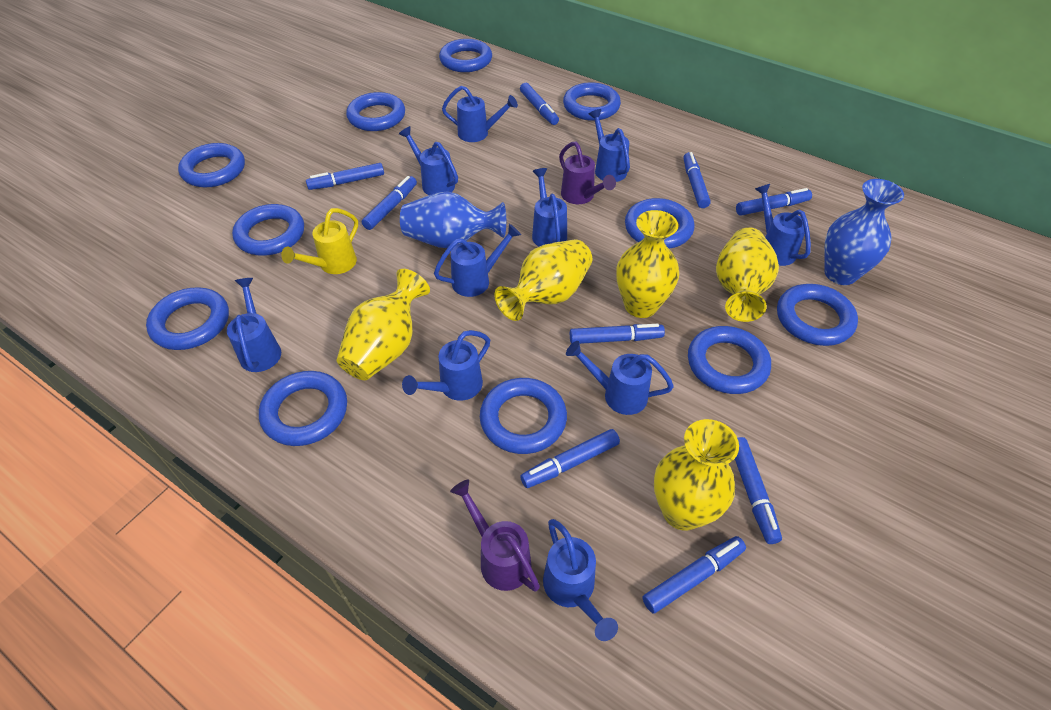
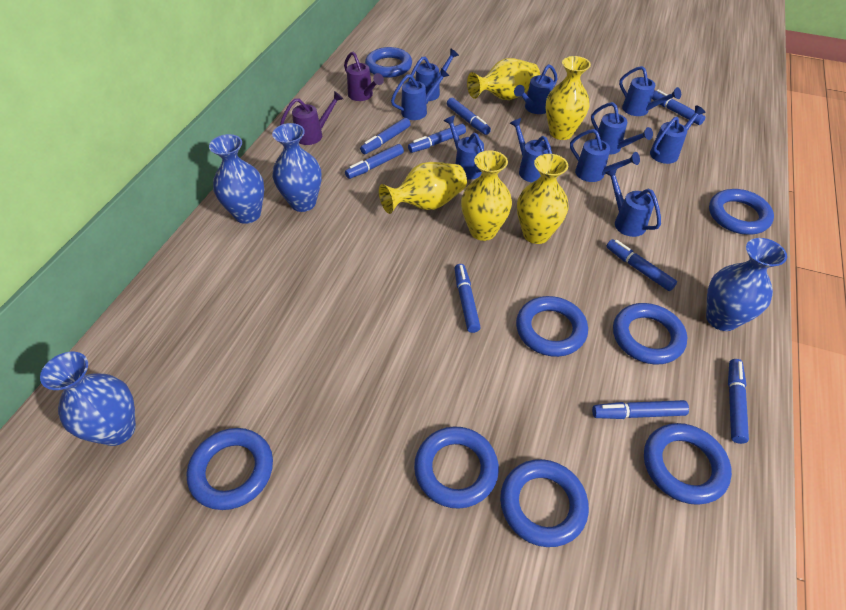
blue ring: 11 -> 8
blue vase: 2 -> 4
yellow watering can: 1 -> 0

